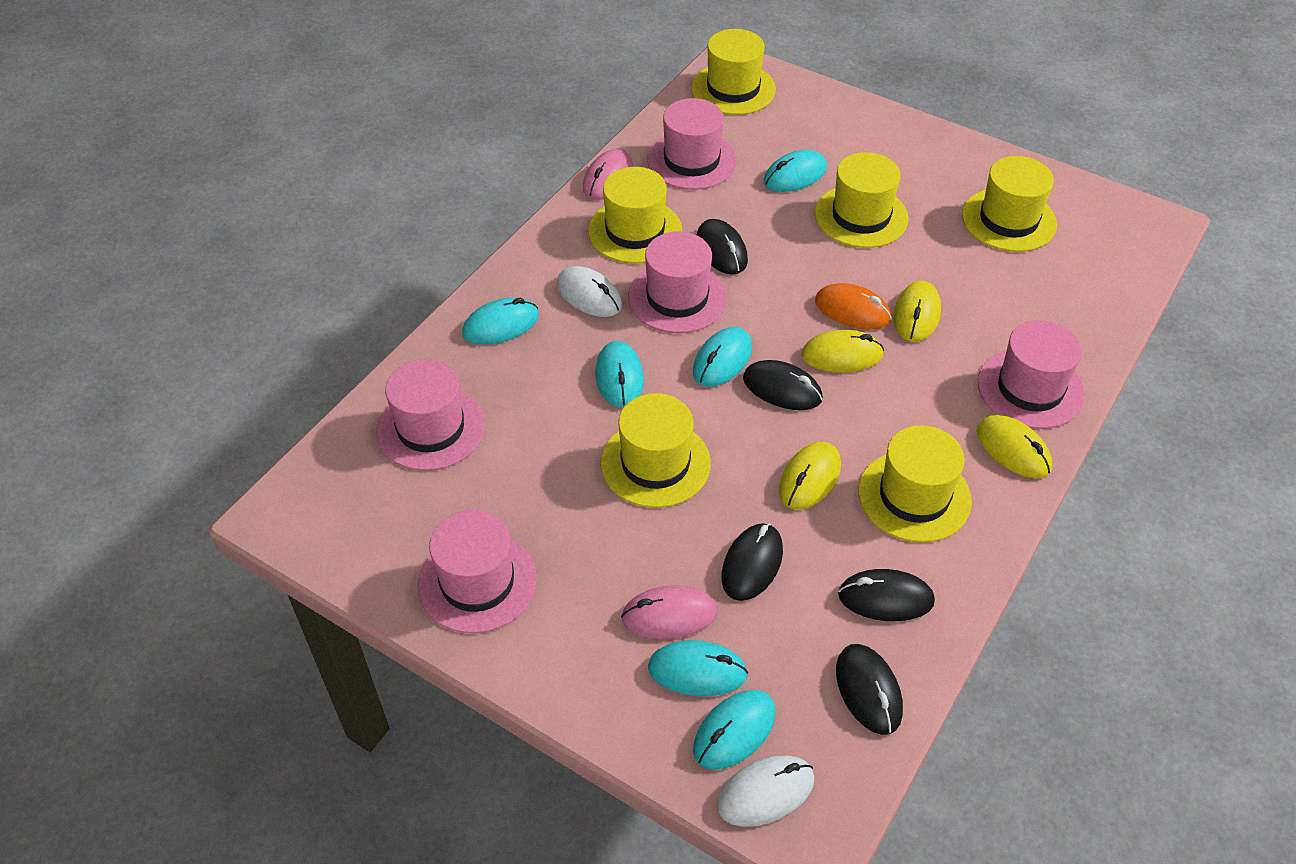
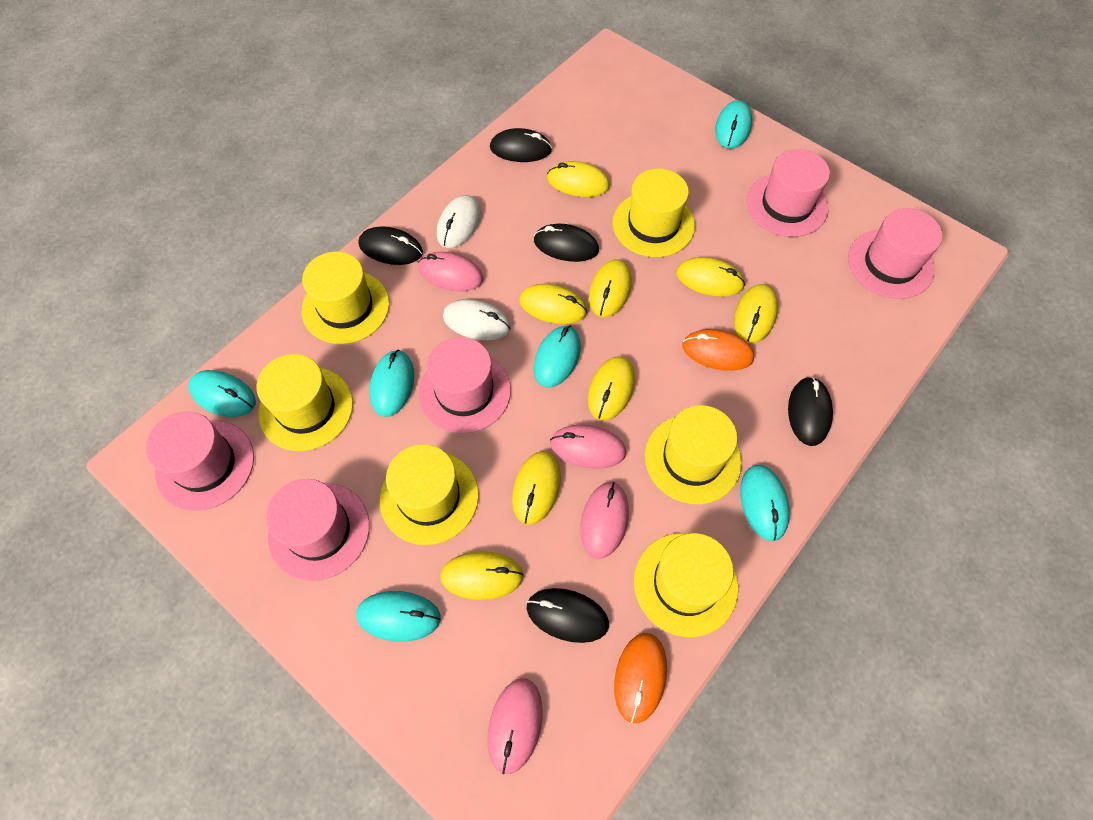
orange mouse: 1 -> 2
pink mouse: 2 -> 4
yellow mouse: 4 -> 8

